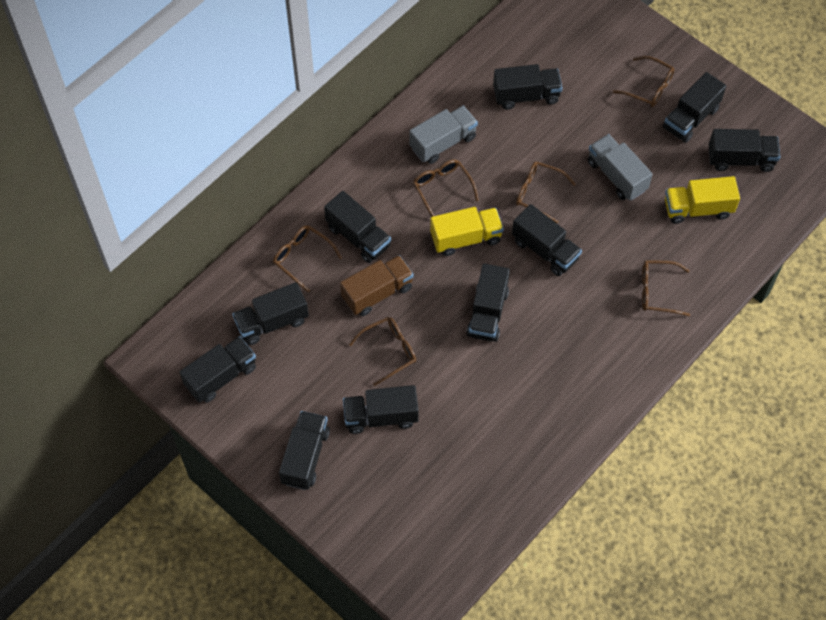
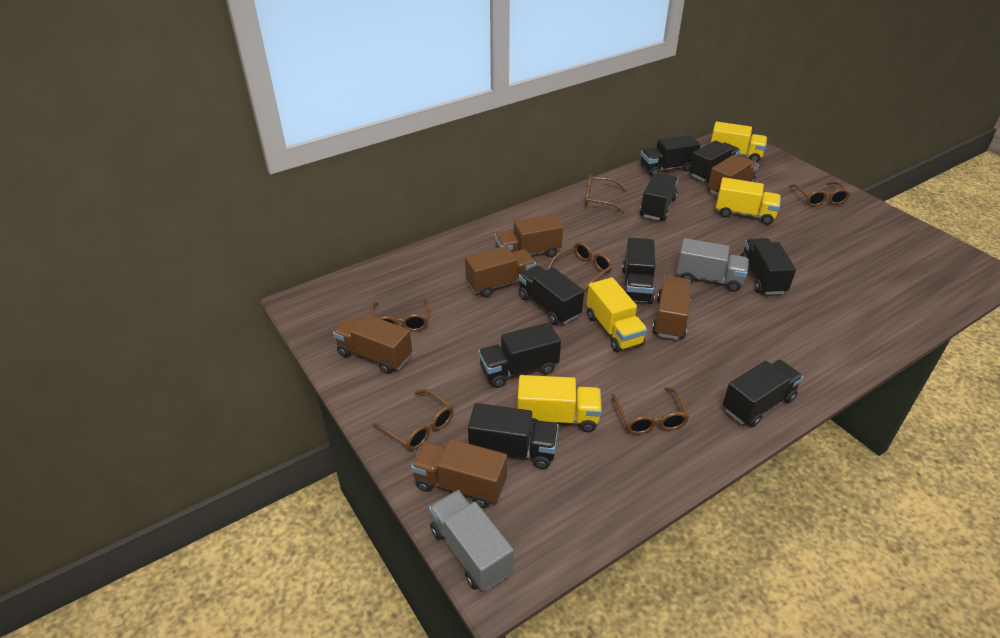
black truck: 10 -> 9
brown truck: 1 -> 6
yellow truck: 2 -> 4

